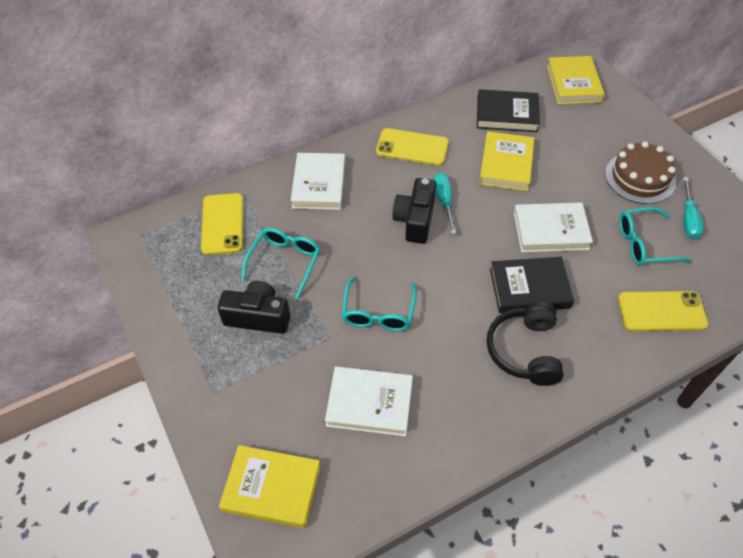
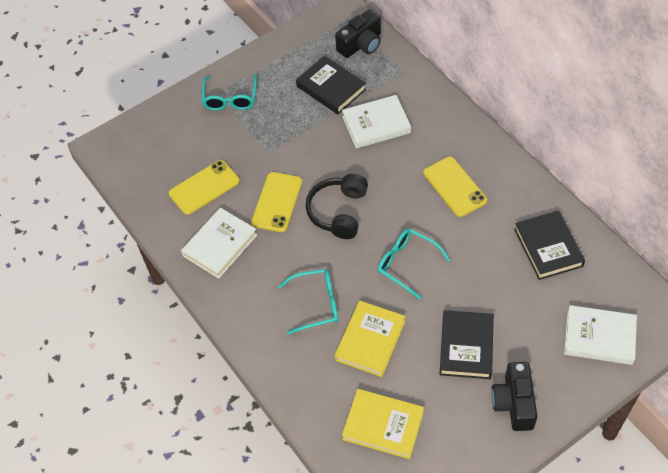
black book: 2 -> 3
brown cake: 1 -> 0
turquoise screwdriver: 2 -> 0
yellow book: 3 -> 2

